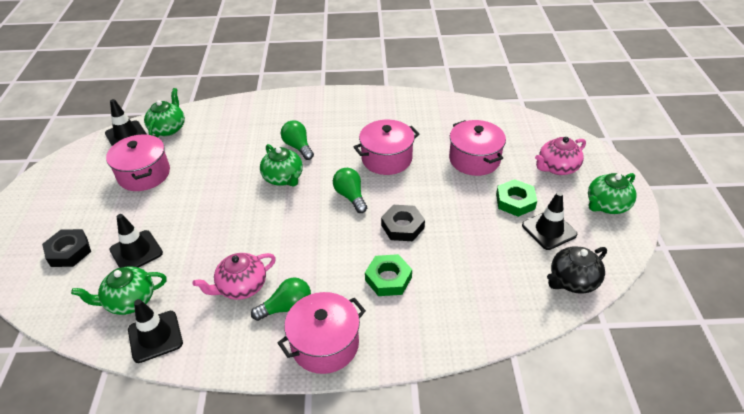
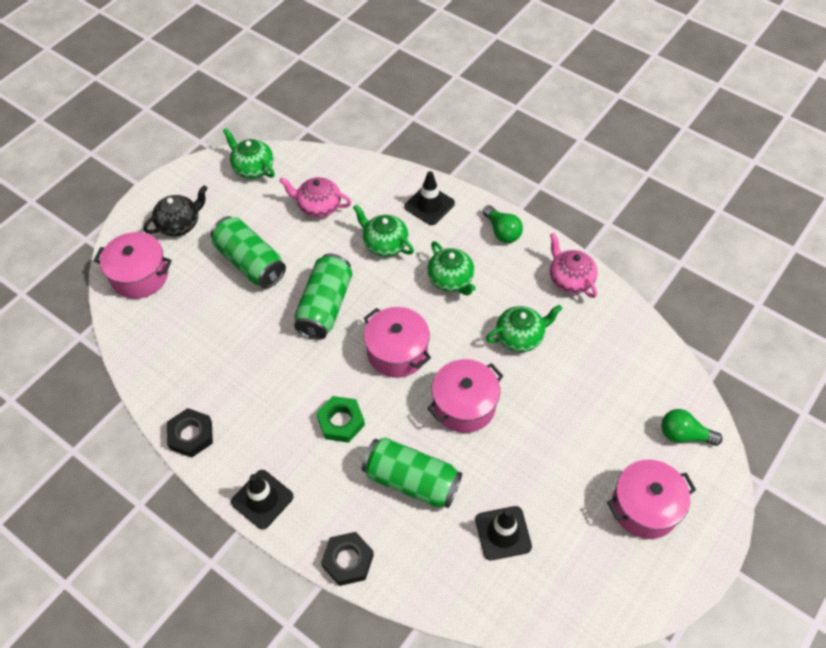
black traffic cone: 4 -> 3
green can: 0 -> 3
green light bulb: 3 -> 2
green nut: 2 -> 1

